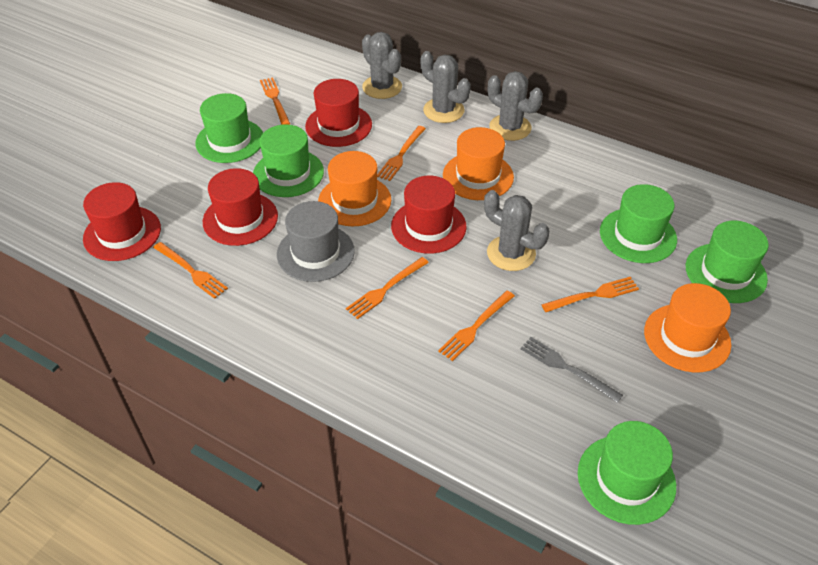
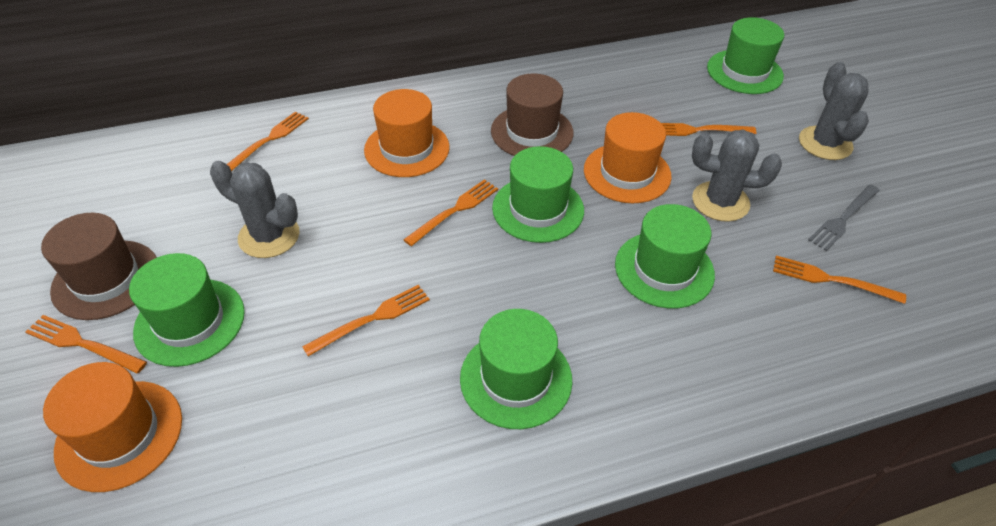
brown hat: 0 -> 2
grey cactus: 4 -> 3
grey hat: 1 -> 0
red hat: 4 -> 0

